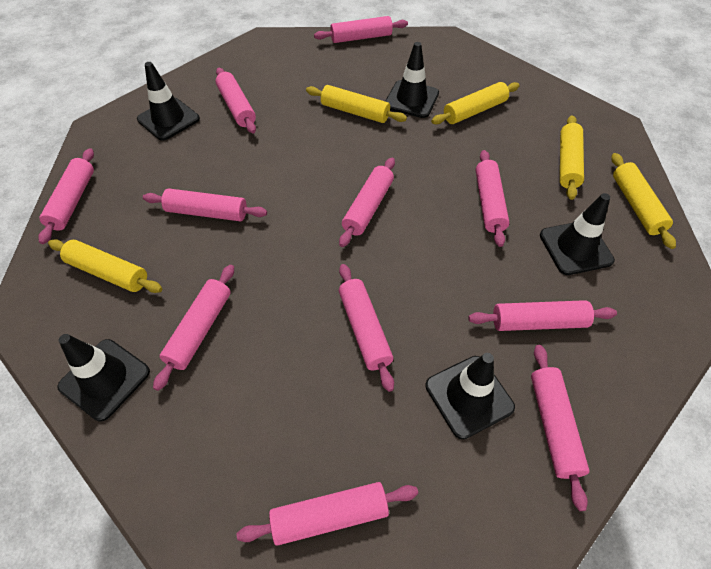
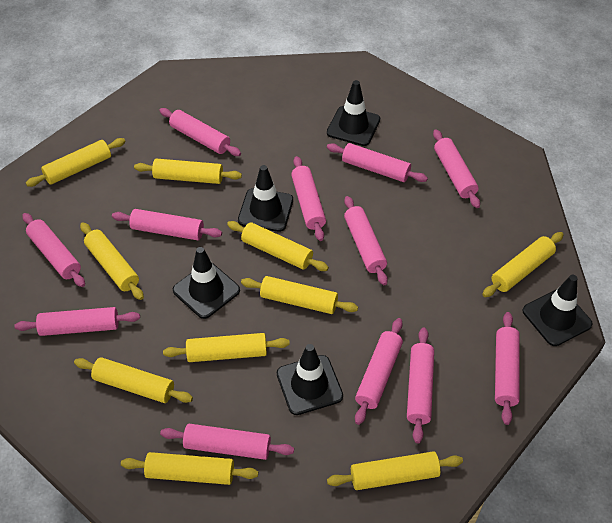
pink rolling pin: 11 -> 12
yellow rolling pin: 5 -> 10

